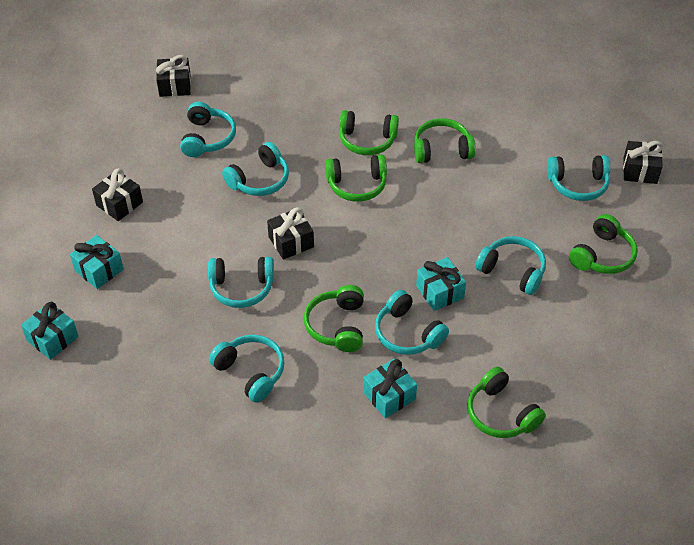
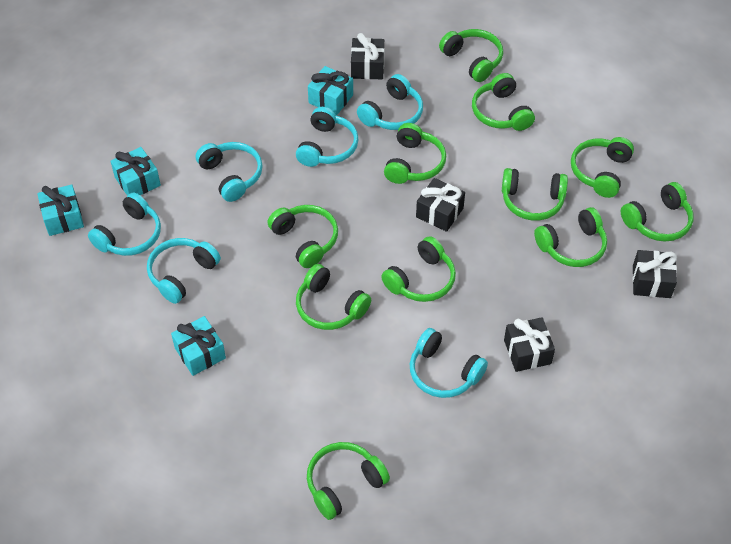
green headphones: 6 -> 11
turquoise headphones: 7 -> 6

